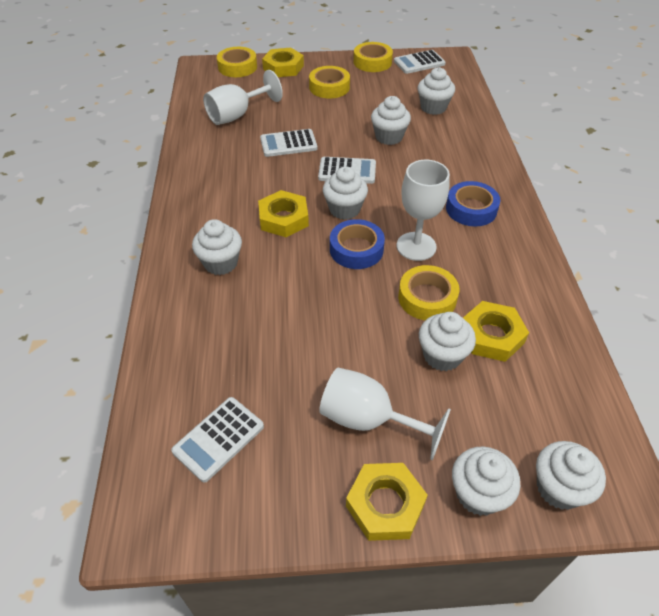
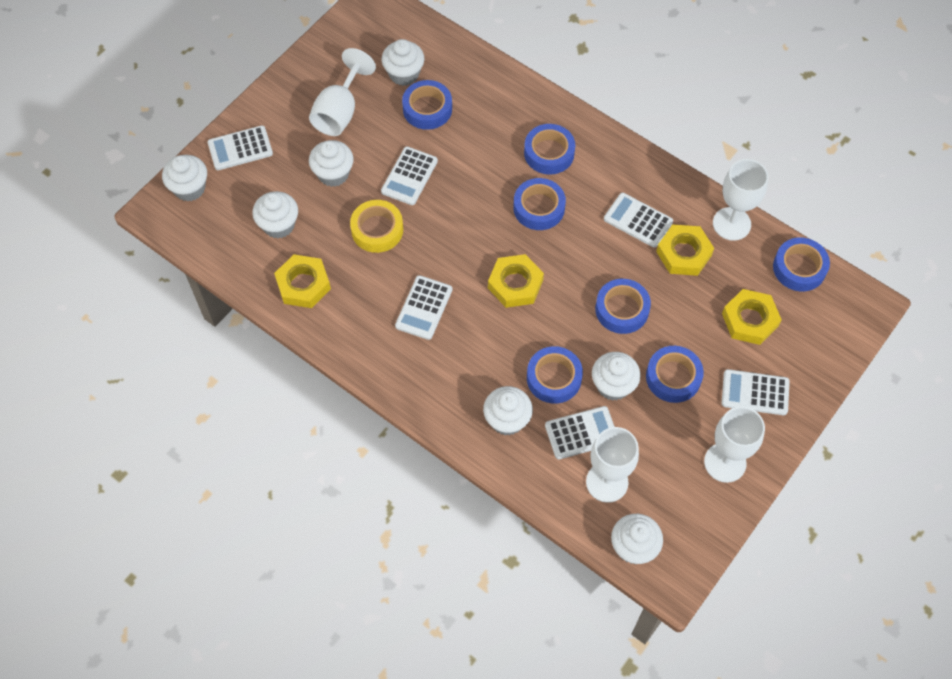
blue tape: 2 -> 7
white calculator: 4 -> 6
white goblet: 3 -> 4
yellow tape: 4 -> 1

